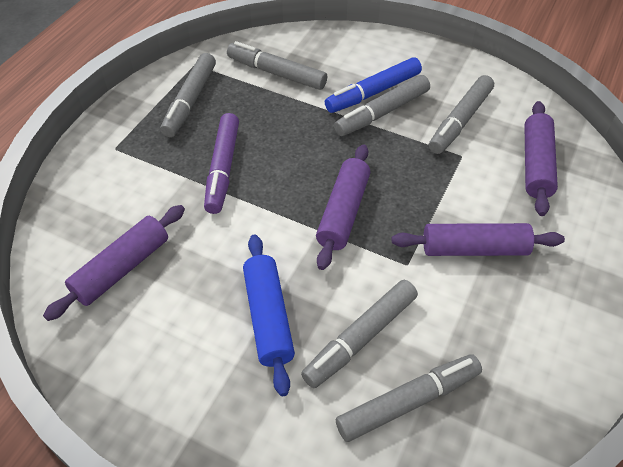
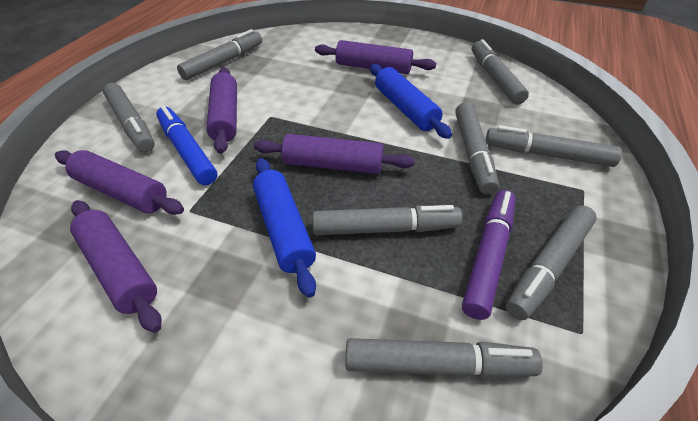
blue rolling pin: 1 -> 2
grey marker: 6 -> 8
purple rolling pin: 4 -> 5

